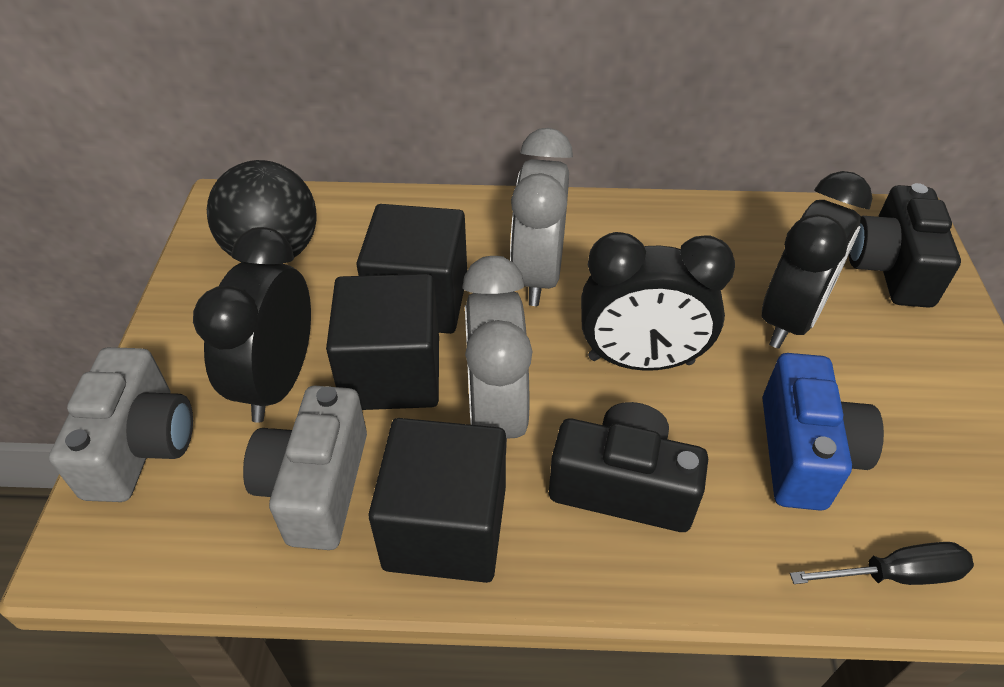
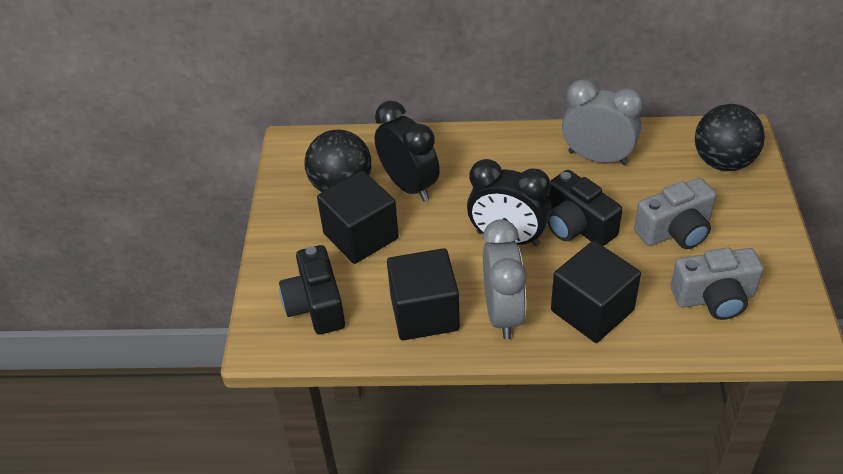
black ball: 1 -> 2
black clock: 3 -> 2
black screwdriver: 1 -> 0
blue camera: 1 -> 0

